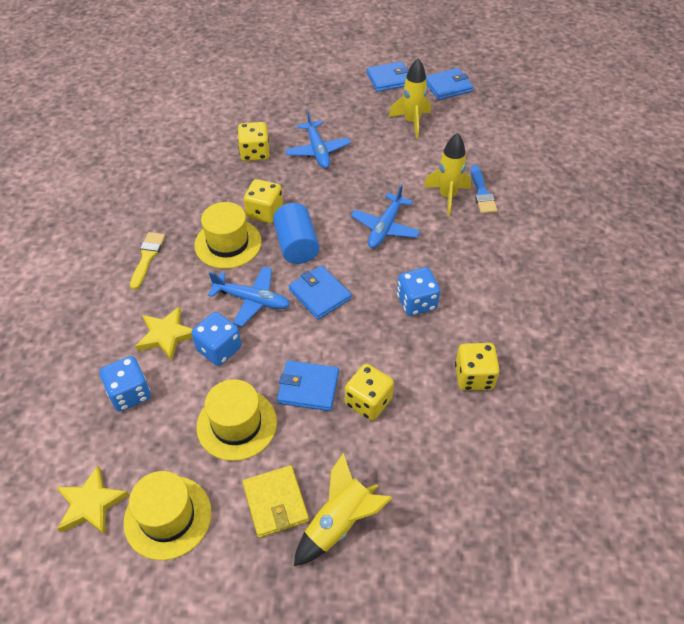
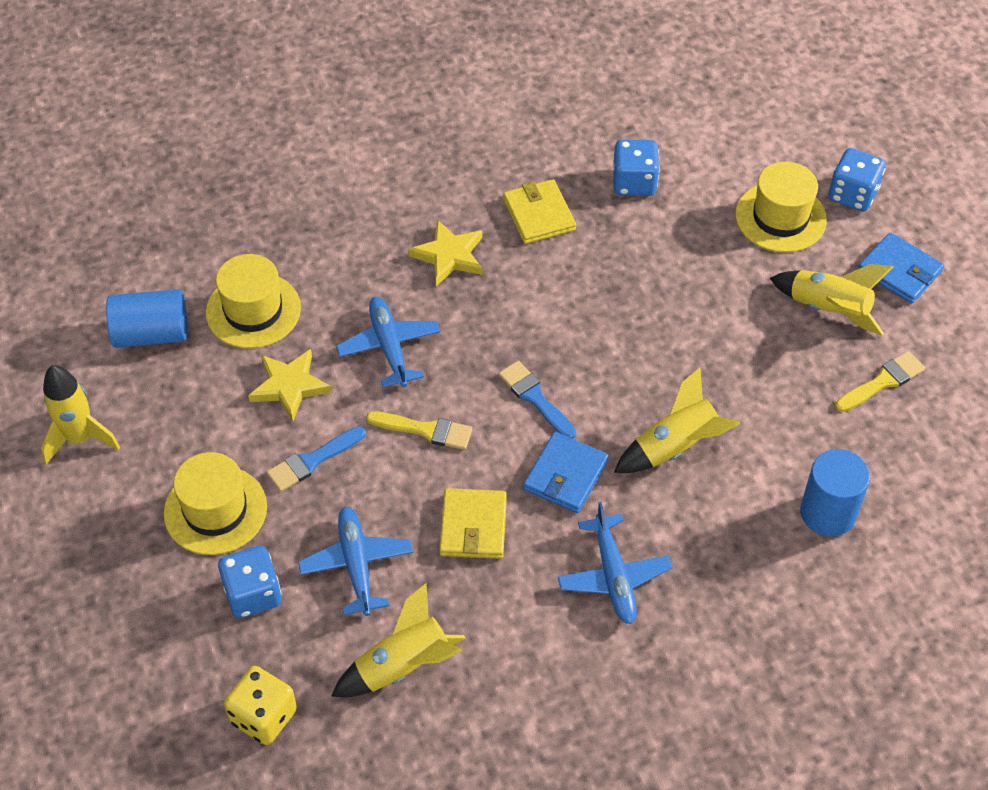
blue brush: 1 -> 2
blue cylinder: 1 -> 2
blue wallet: 4 -> 2
yellow brush: 1 -> 2
yellow dice: 4 -> 1
yellow rocket: 3 -> 4
yellow wallet: 1 -> 2

